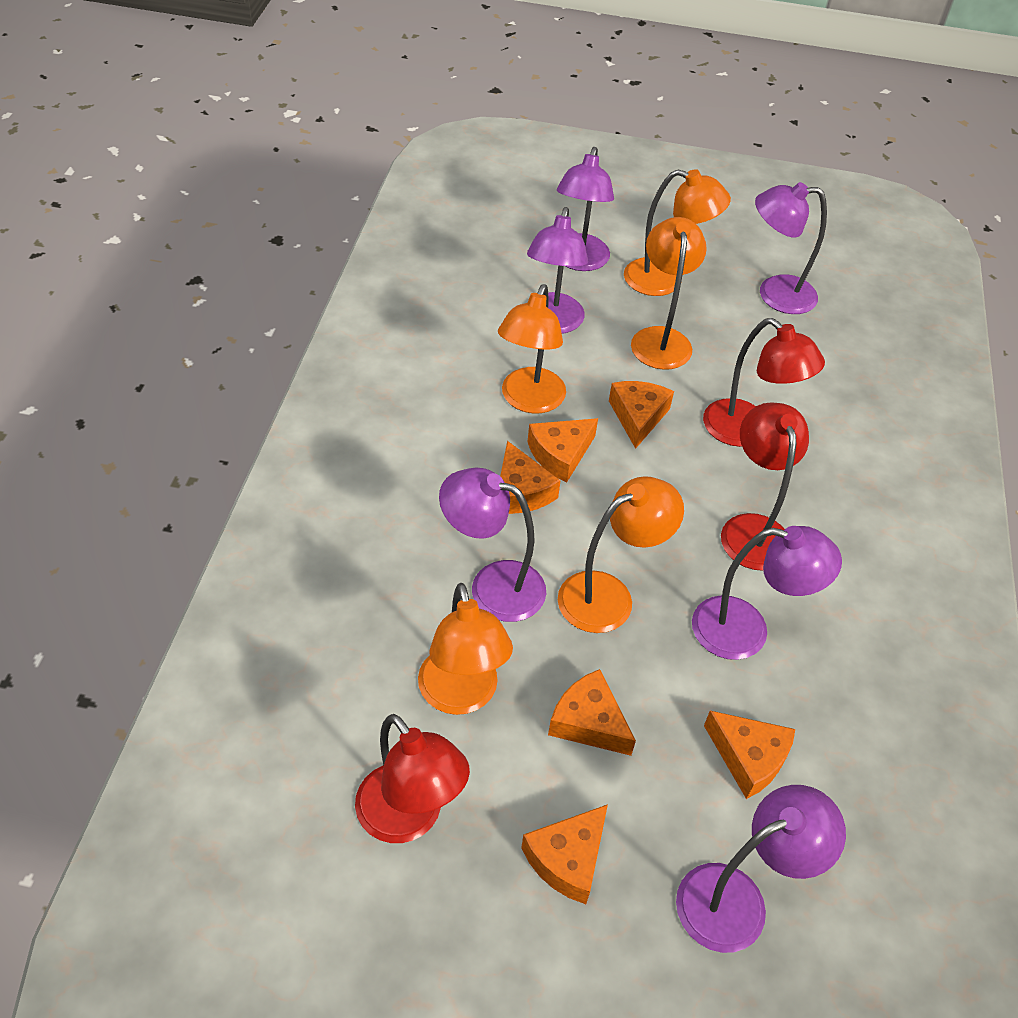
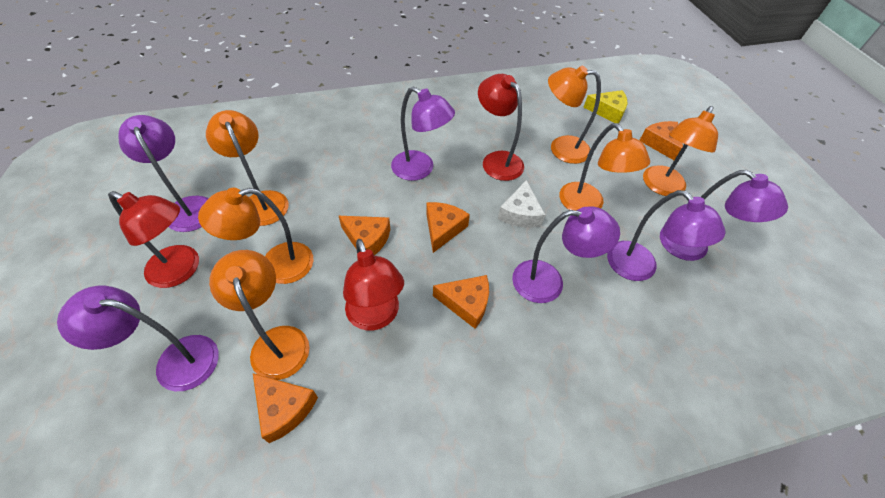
orange cheese: 6 -> 5
orange lamp: 5 -> 6
white cheese: 0 -> 1
yellow cheese: 0 -> 1

